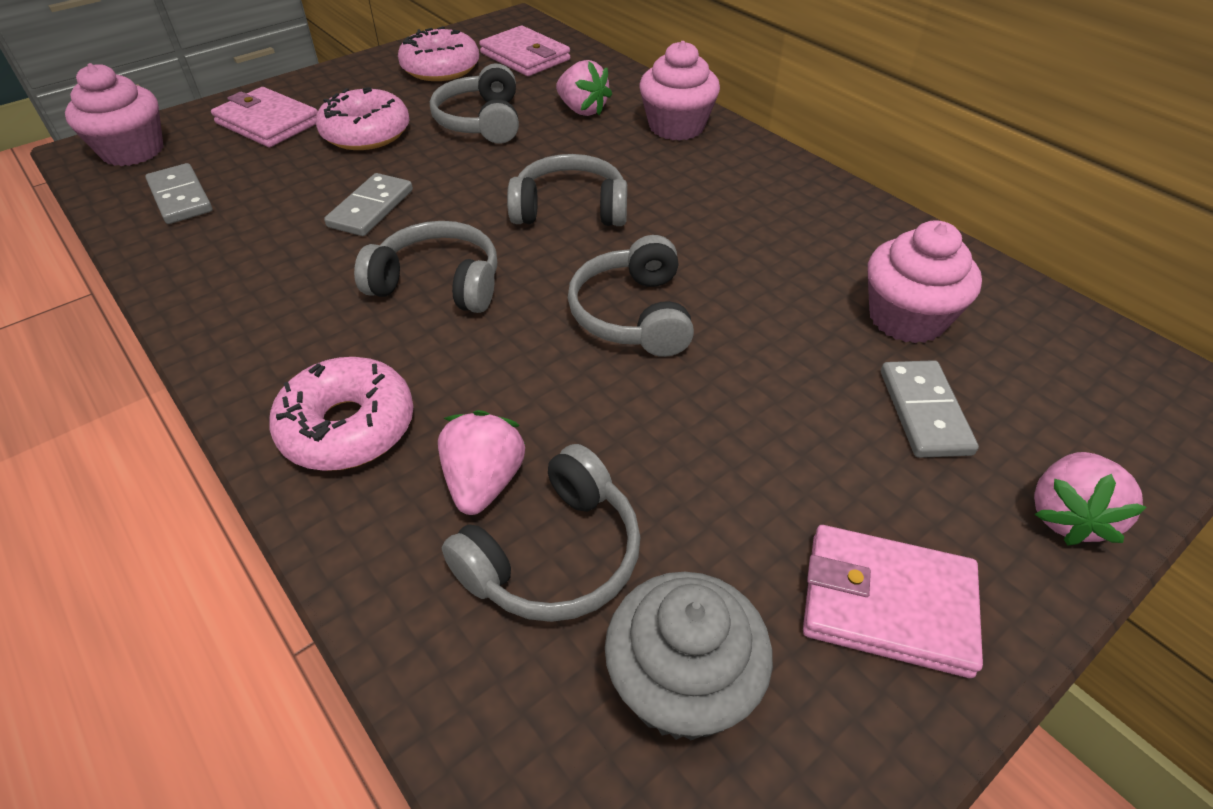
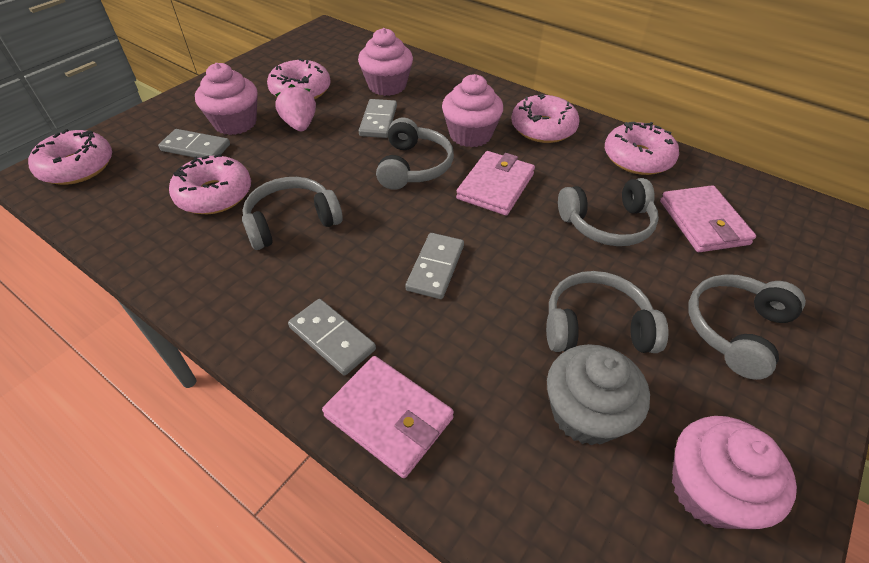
grey domino: 3 -> 4
pink cupcake: 3 -> 4
pink donut: 3 -> 5
pink strawberry: 3 -> 1

